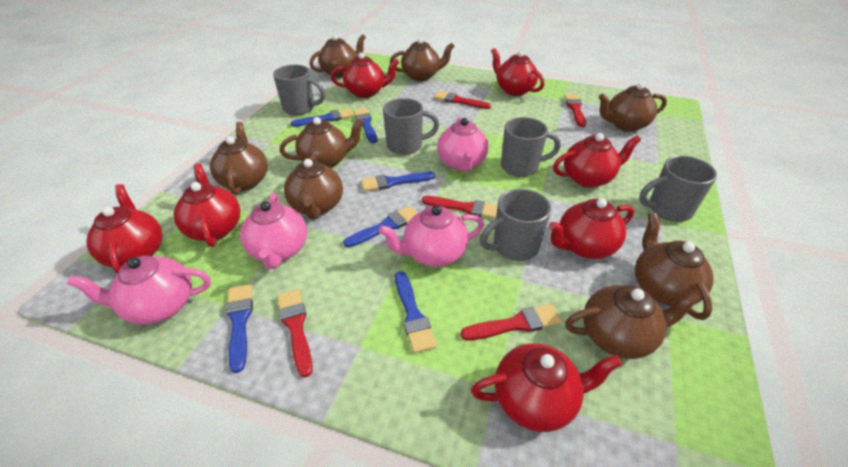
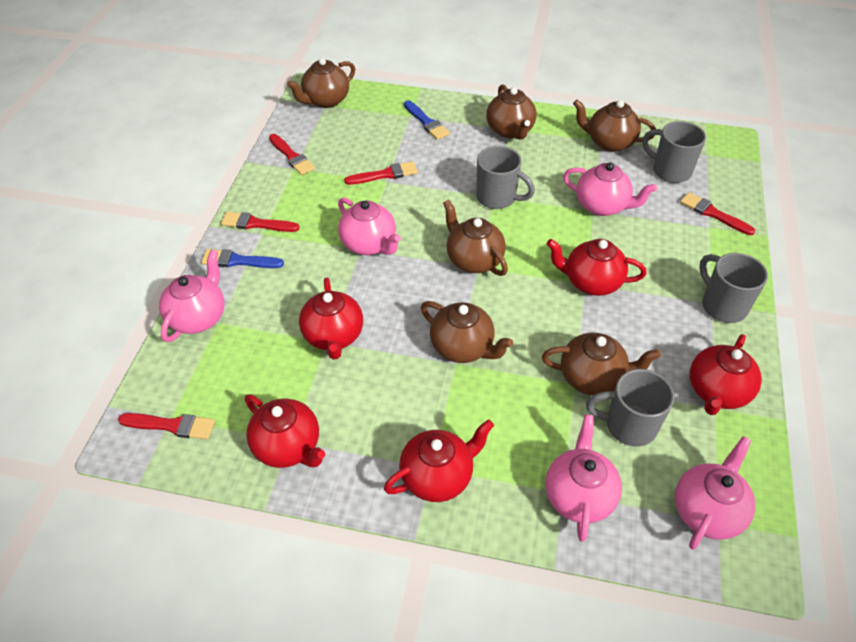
blue brush: 6 -> 2
brown teapot: 8 -> 6
grey mug: 5 -> 4
pink teapot: 4 -> 5
red teapot: 7 -> 5

